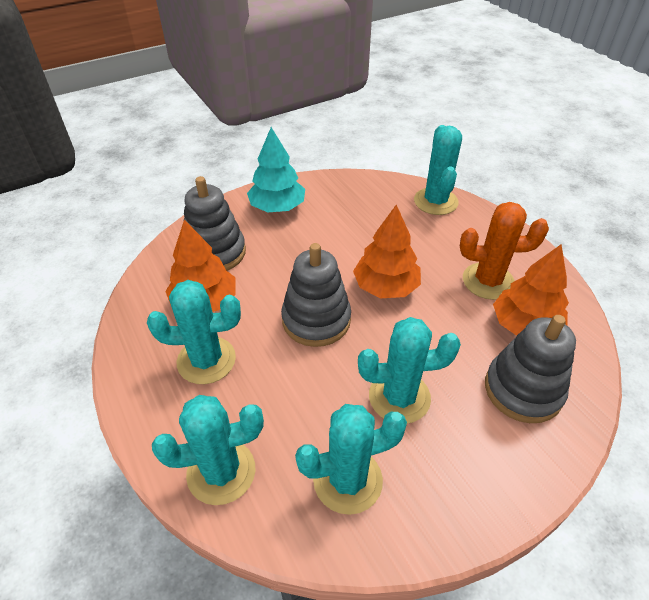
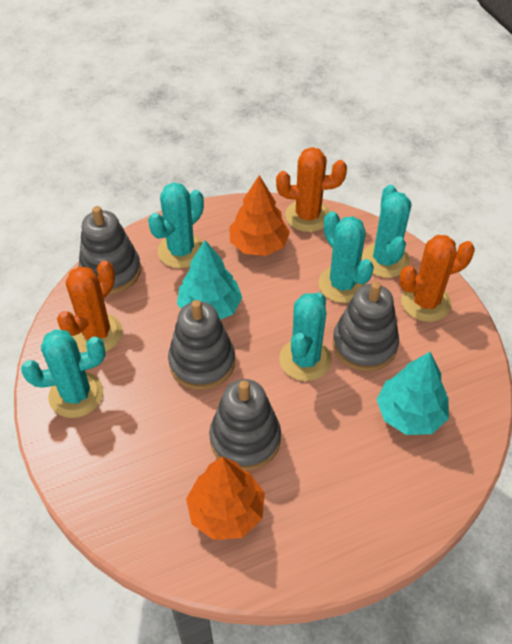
grey stacking toy: 3 -> 4
orange cactus: 1 -> 3
orange tree: 3 -> 2
turquoise tree: 1 -> 2

